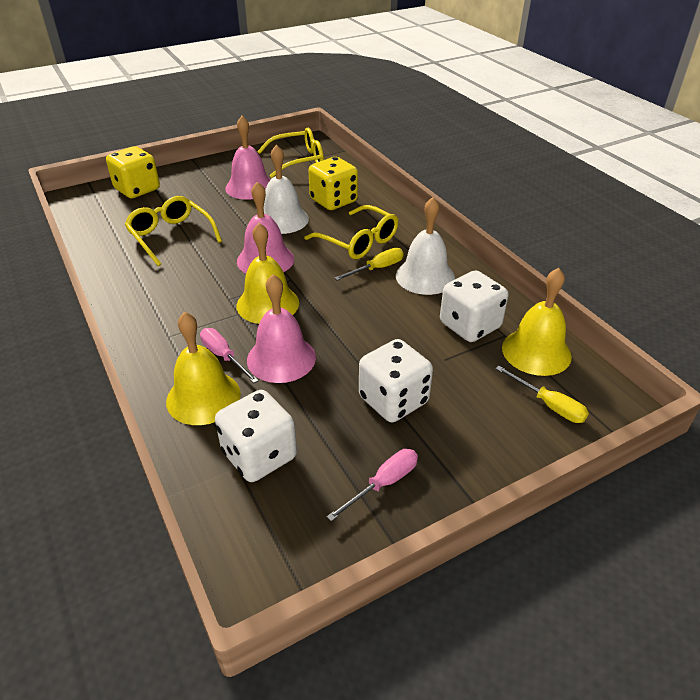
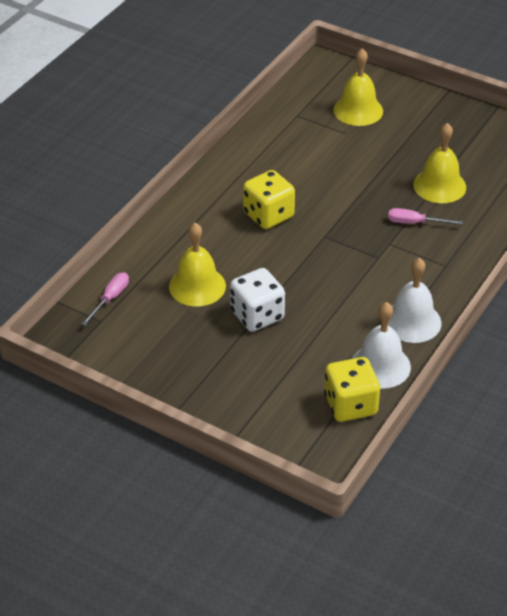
pink bell: 3 -> 0
white dice: 3 -> 1
yellow glasses: 3 -> 0
yellow screwdriver: 2 -> 0

